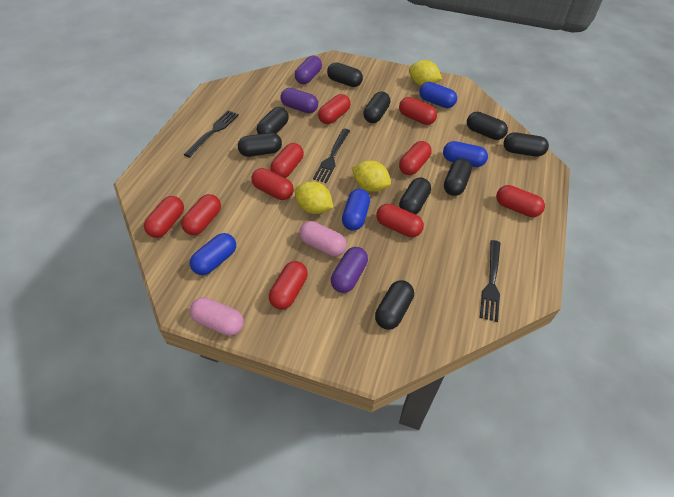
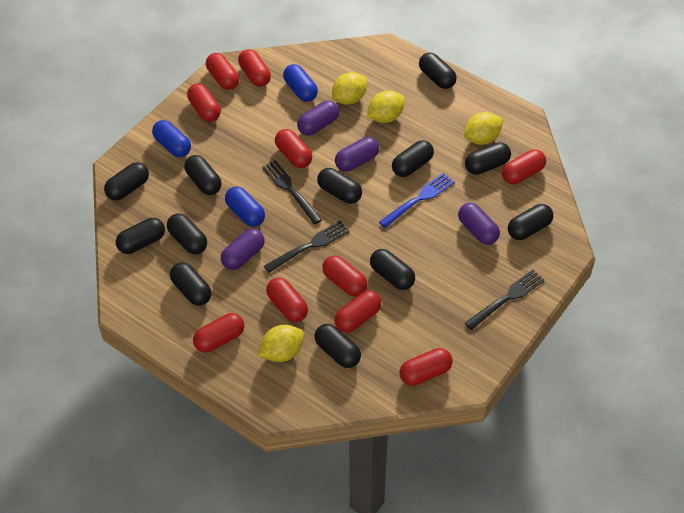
black capsule: 9 -> 12
blue capsule: 4 -> 3
blue fork: 0 -> 1
pink capsule: 2 -> 0
purple capsule: 3 -> 4
yellow lemon: 3 -> 4

